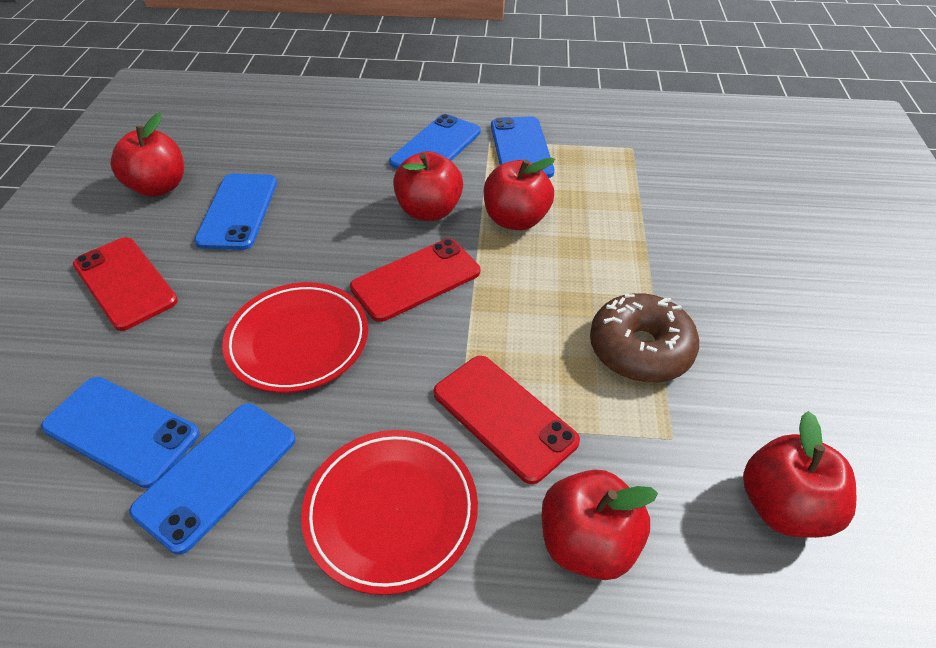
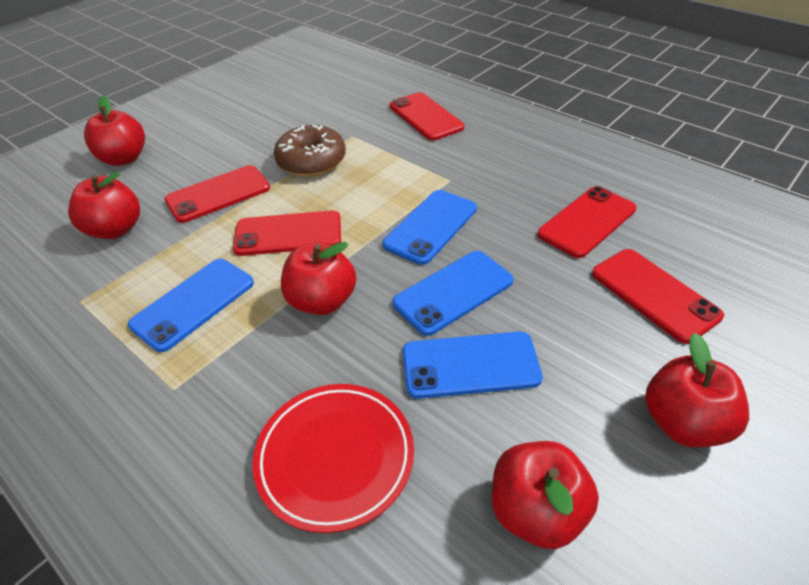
blue phone: 5 -> 4
red phone: 3 -> 5
red plate: 2 -> 1

